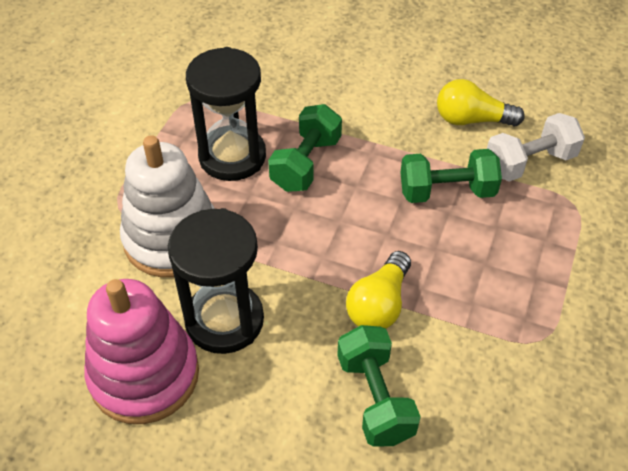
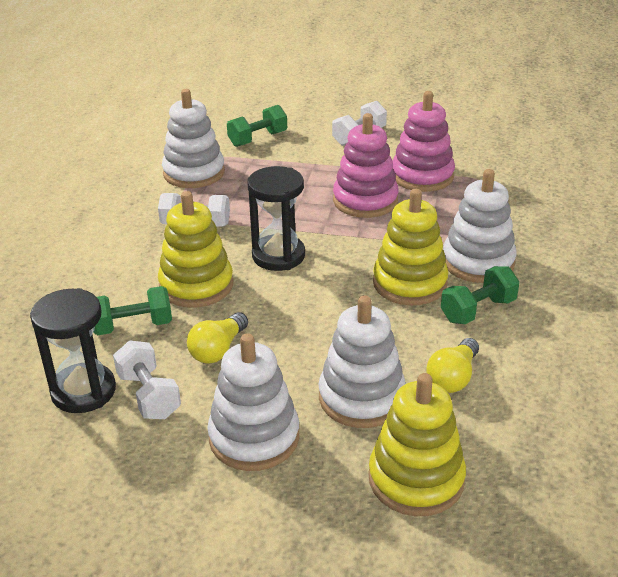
pink stacking toy: 1 -> 2
white dumbbell: 1 -> 3
white stacking toy: 1 -> 4
yellow stacking toy: 0 -> 3

